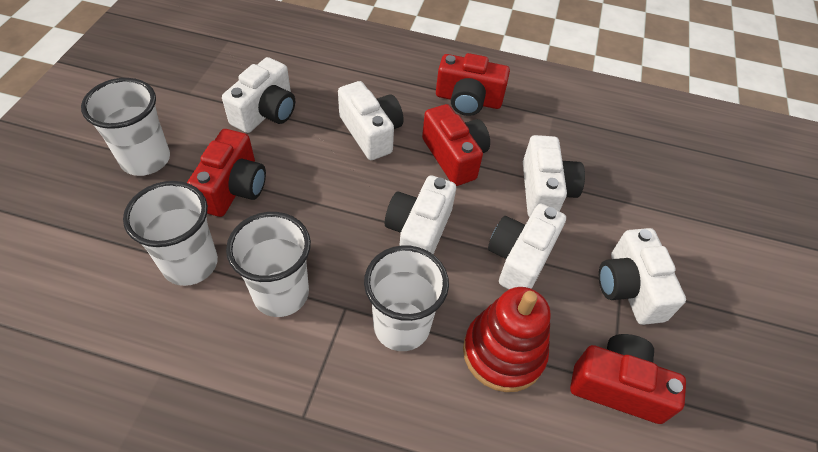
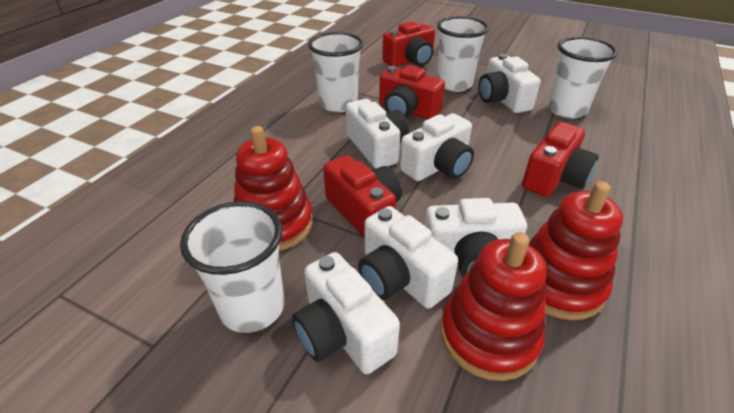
red stacking toy: 1 -> 3

